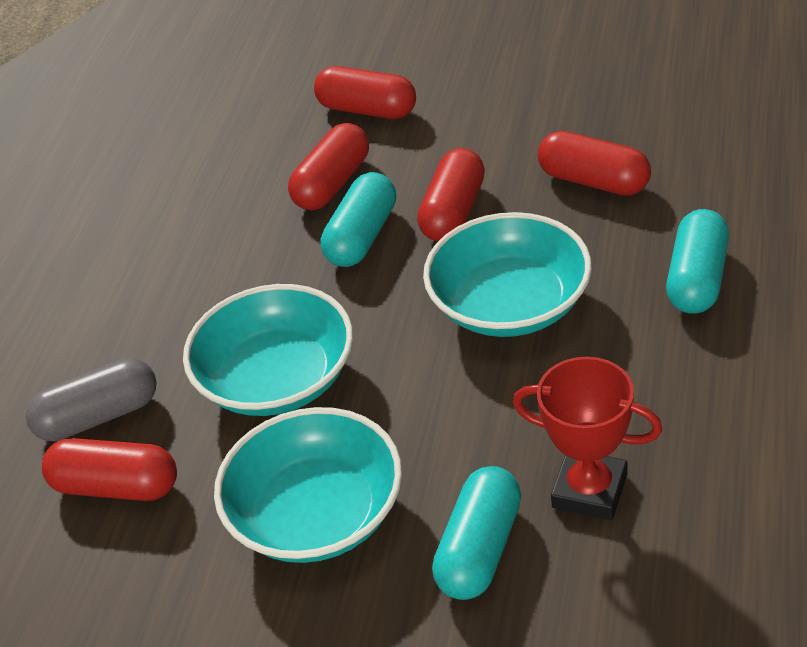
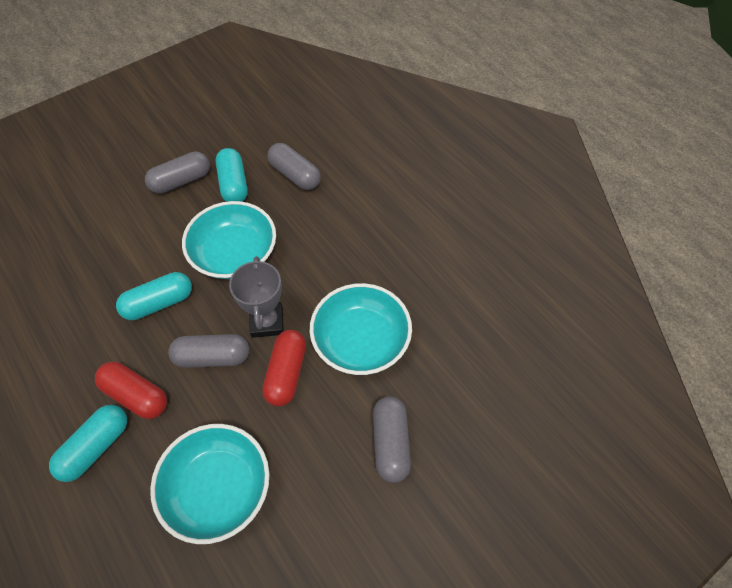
grey capsule: 1 -> 4
grey trophy: 0 -> 1
red capsule: 5 -> 2
red trophy: 1 -> 0

